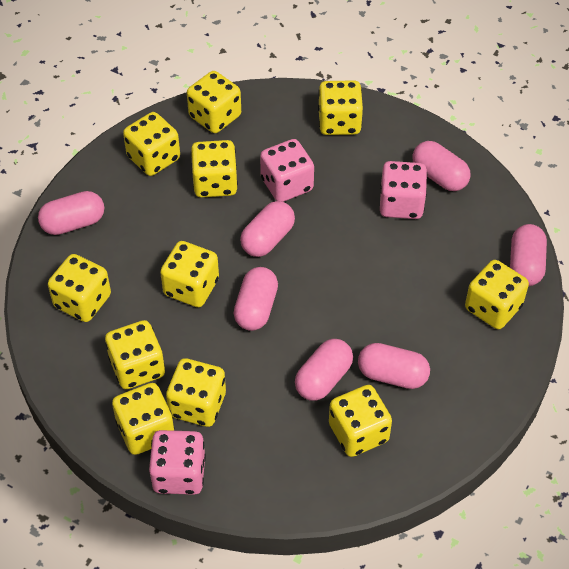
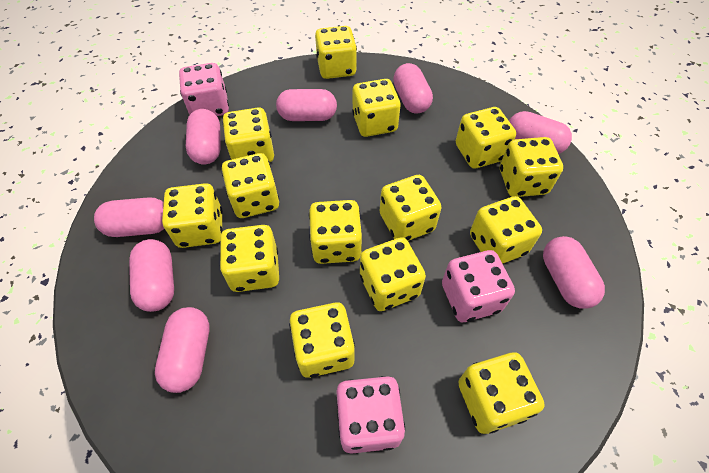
pink capsule: 7 -> 8
yellow dice: 11 -> 14

